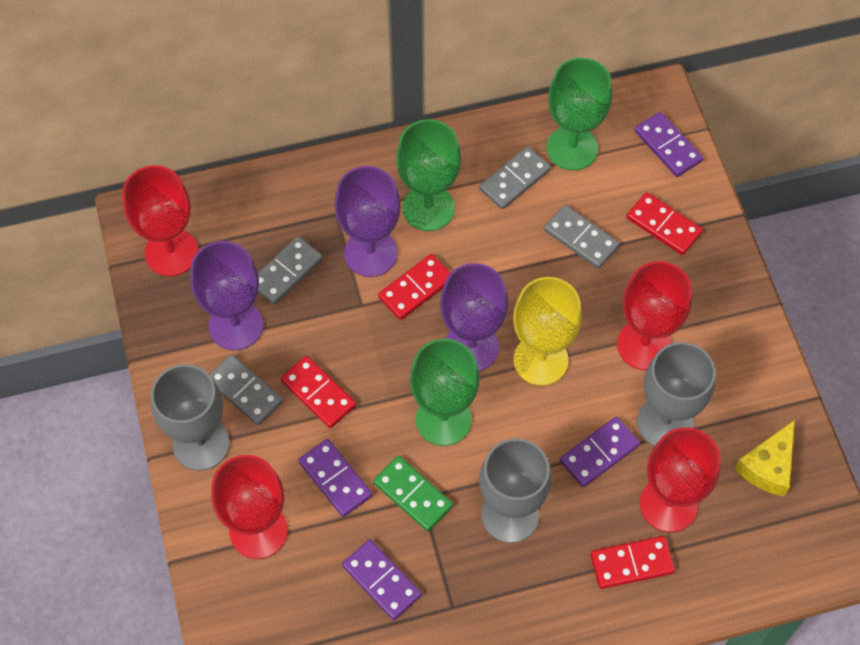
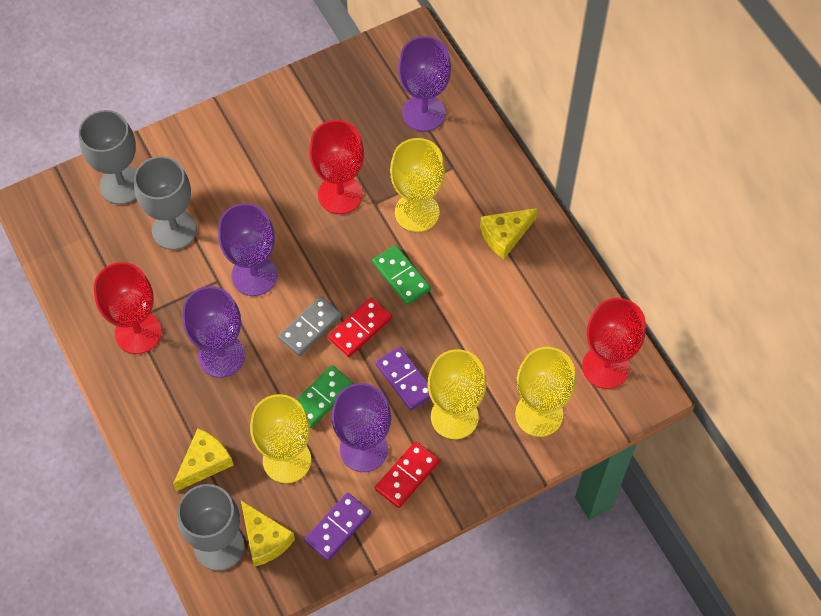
green domino: 1 -> 2
green goblet: 3 -> 0
grey domino: 4 -> 1
purple domino: 4 -> 2
purple goblet: 3 -> 4
red domino: 4 -> 2
red goblet: 4 -> 3
yellow cheese: 1 -> 3
yellow goblet: 1 -> 4

